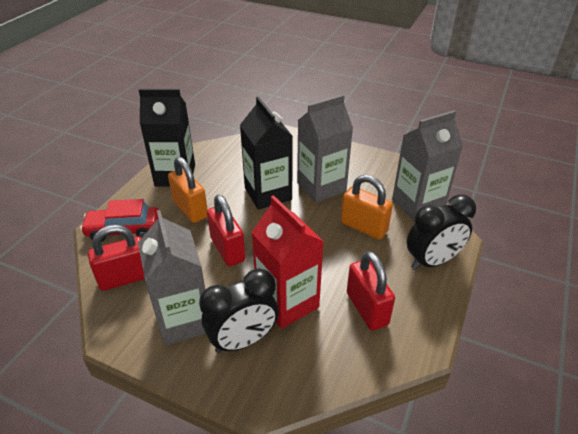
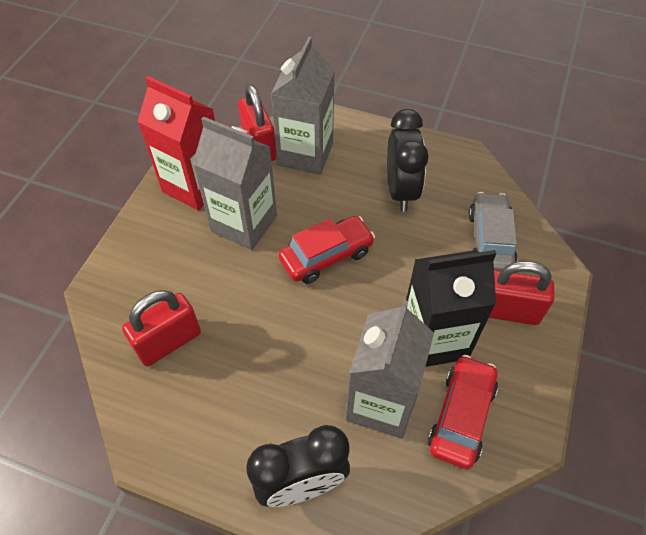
black carton: 2 -> 1
grey car: 0 -> 1
orange padlock: 2 -> 0
red car: 1 -> 2

